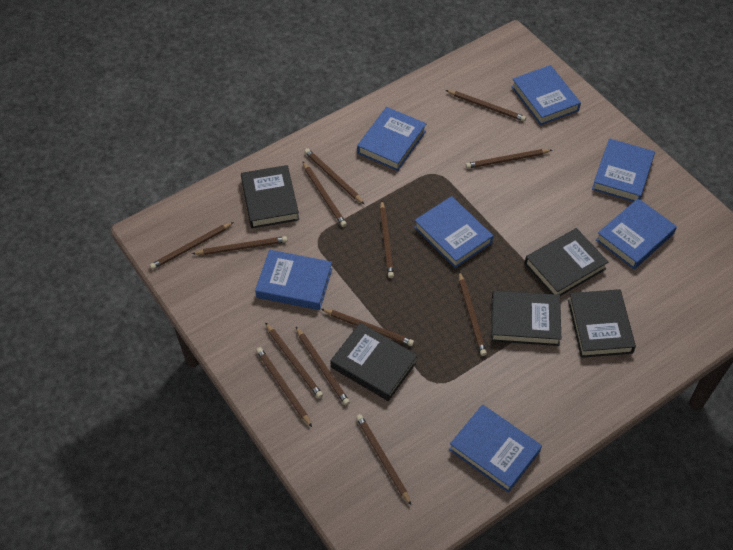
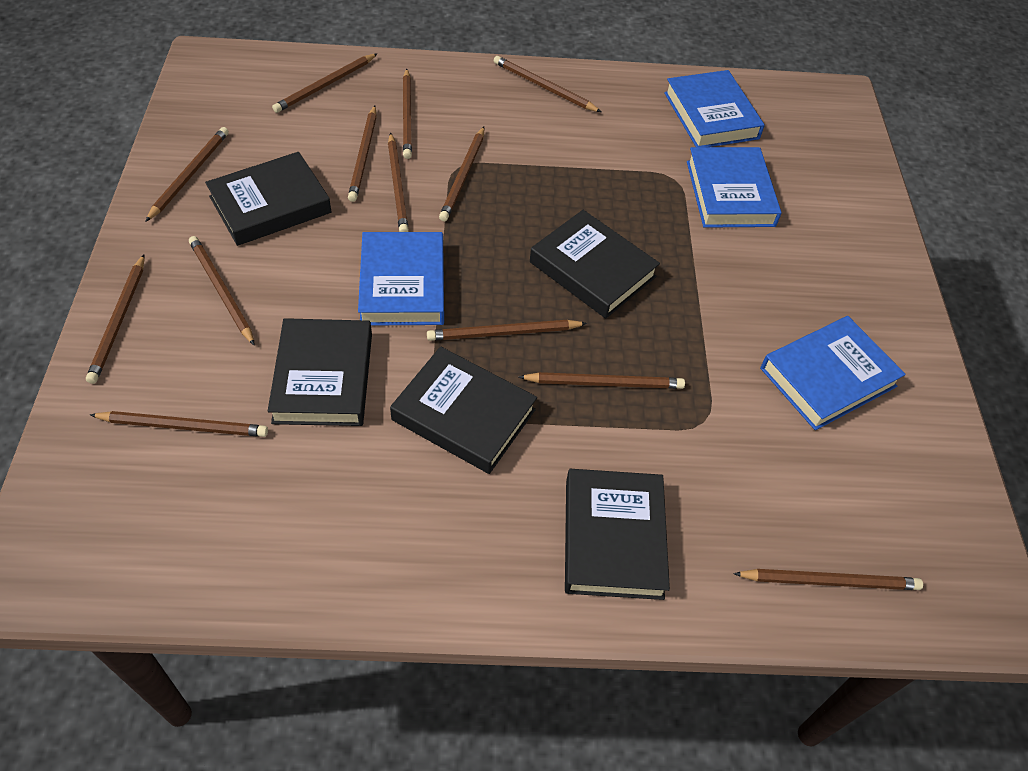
blue book: 7 -> 4

